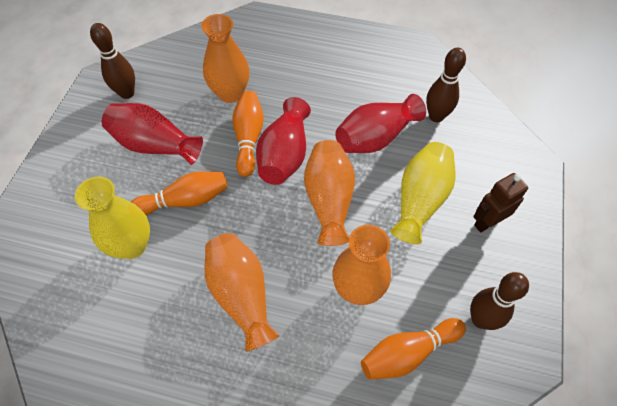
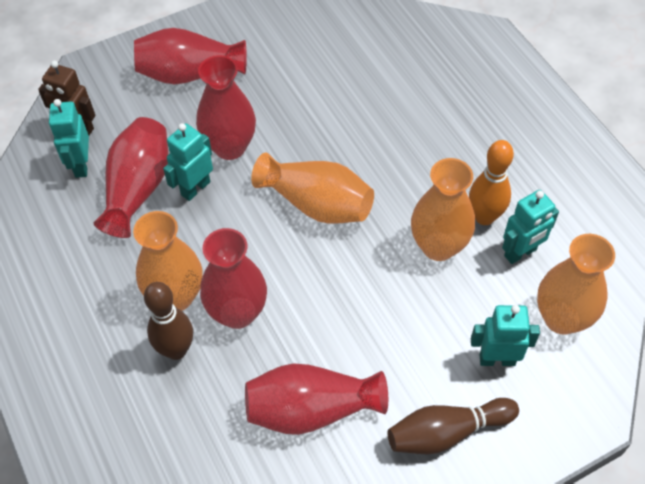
brown bowling pin: 3 -> 2
orange bowling pin: 3 -> 1
red vase: 3 -> 5
turquoise robot: 0 -> 4
yellow vase: 2 -> 0

